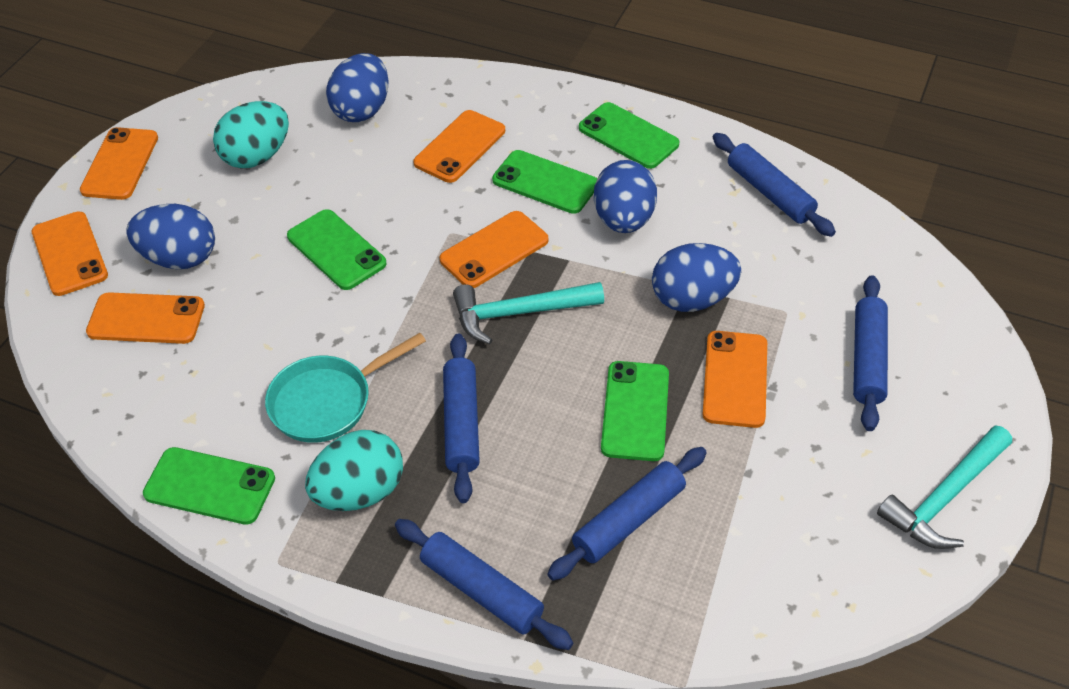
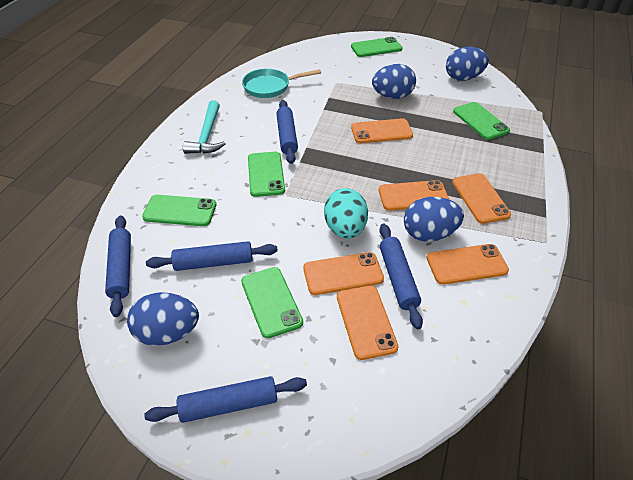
turquoise egg: 2 -> 1
turquoise hammer: 2 -> 1

